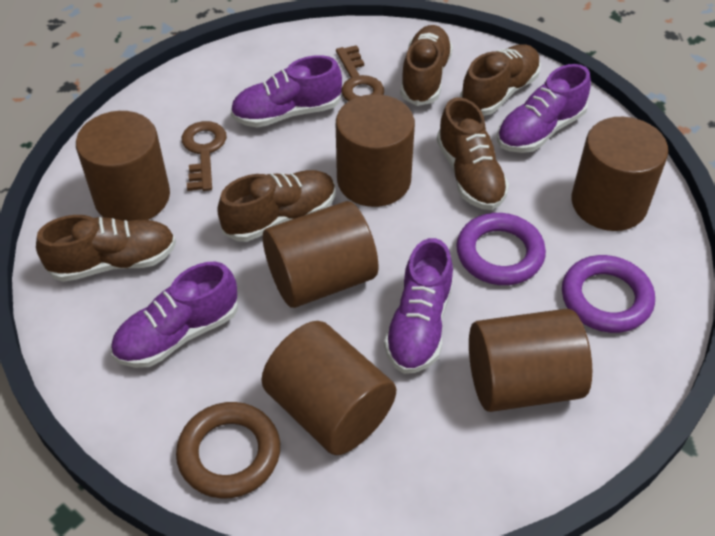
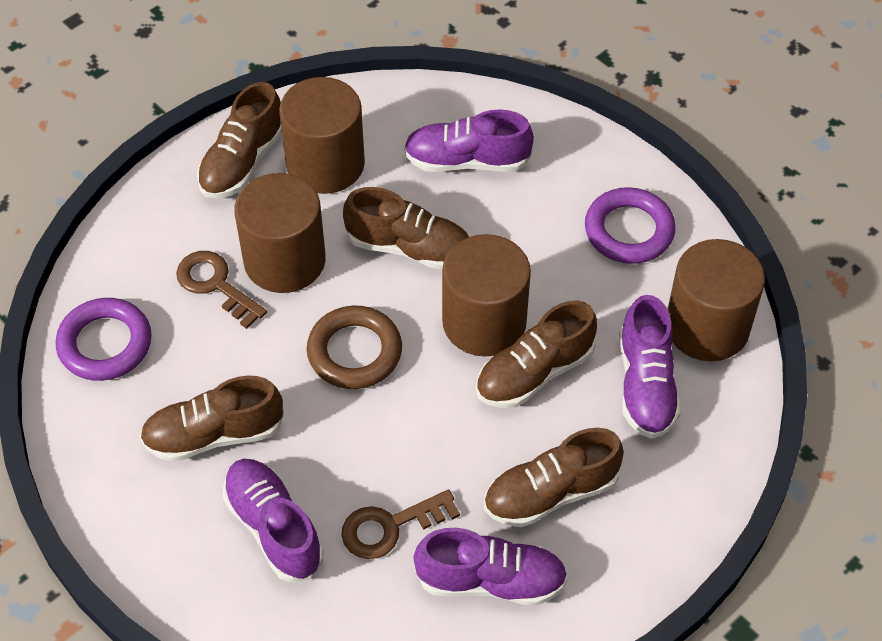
brown cylinder: 6 -> 4

